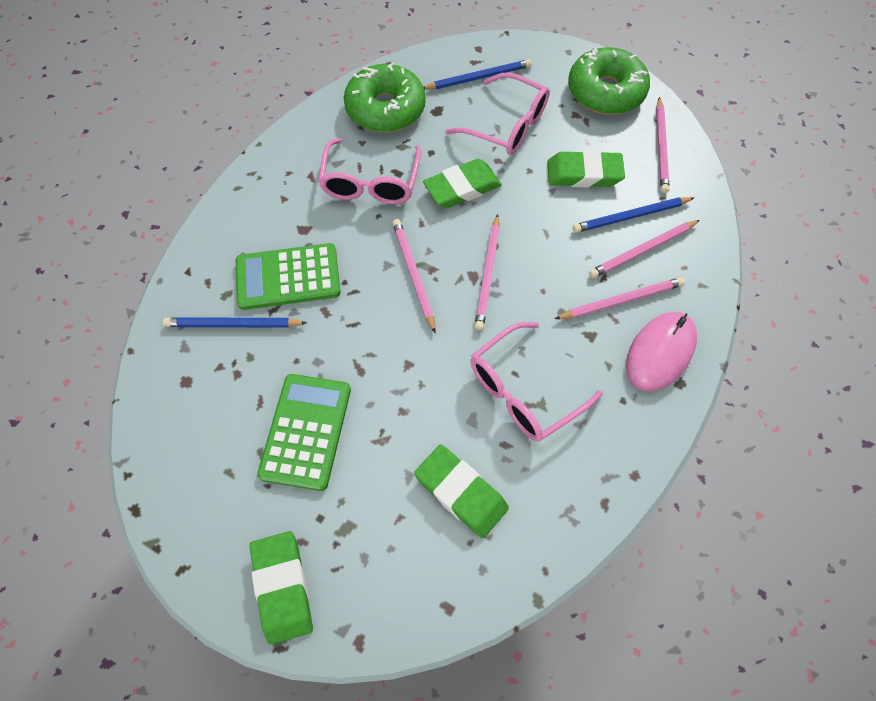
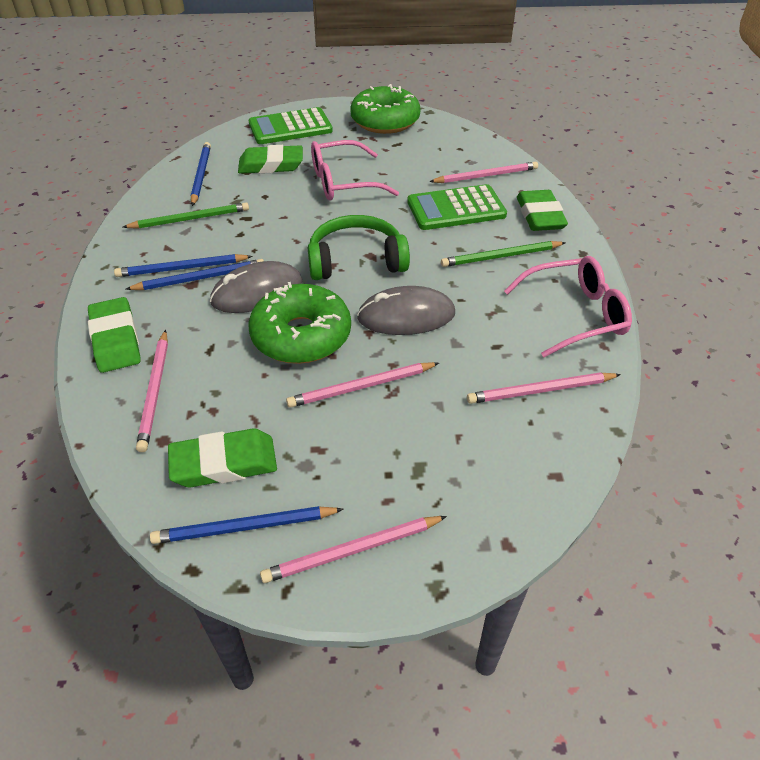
blue pencil: 3 -> 4
green headphones: 0 -> 1
green pencil: 0 -> 2
grey mouse: 0 -> 2
pink glasses: 3 -> 2
pink mouse: 1 -> 0

